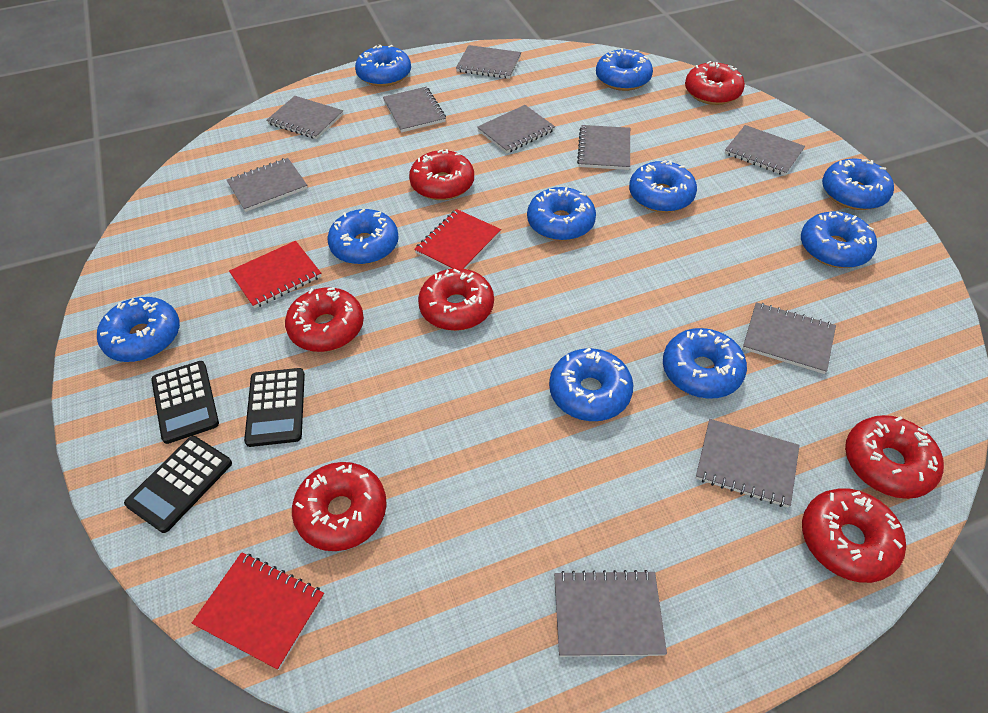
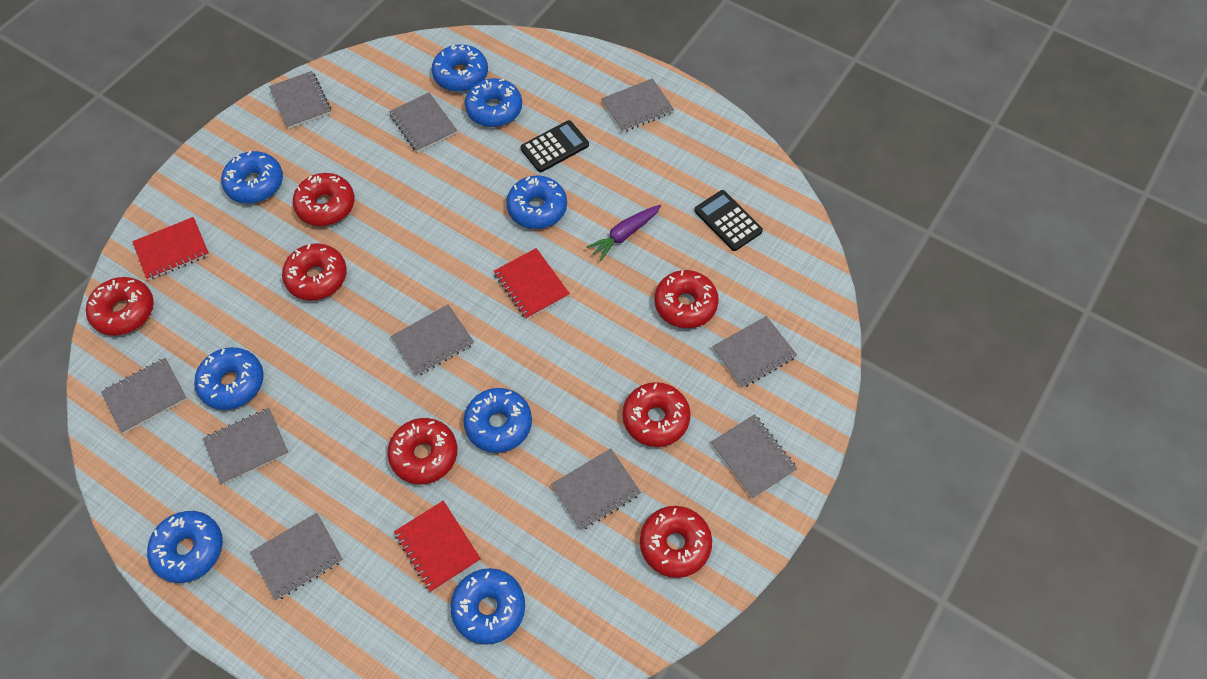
black calculator: 3 -> 2
blue donut: 10 -> 8
purple carrot: 0 -> 1

